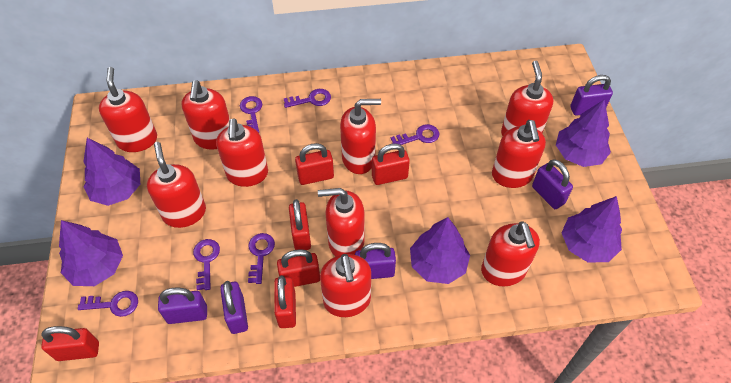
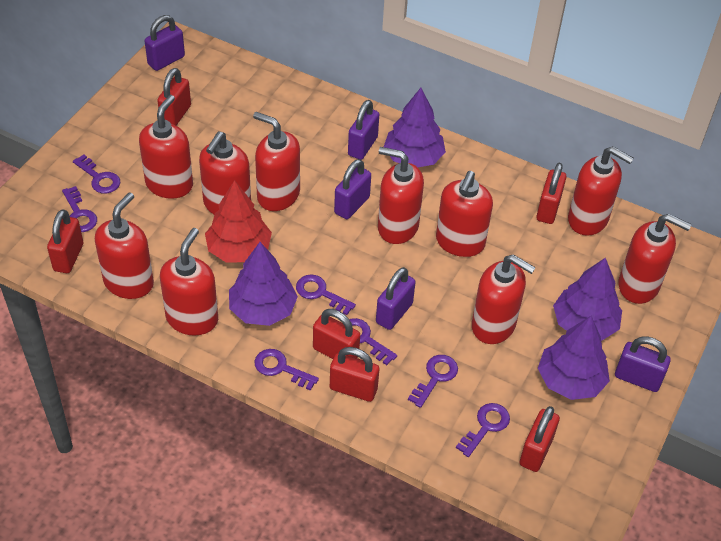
purple key: 6 -> 7
purple tree: 5 -> 4
red tree: 0 -> 1

